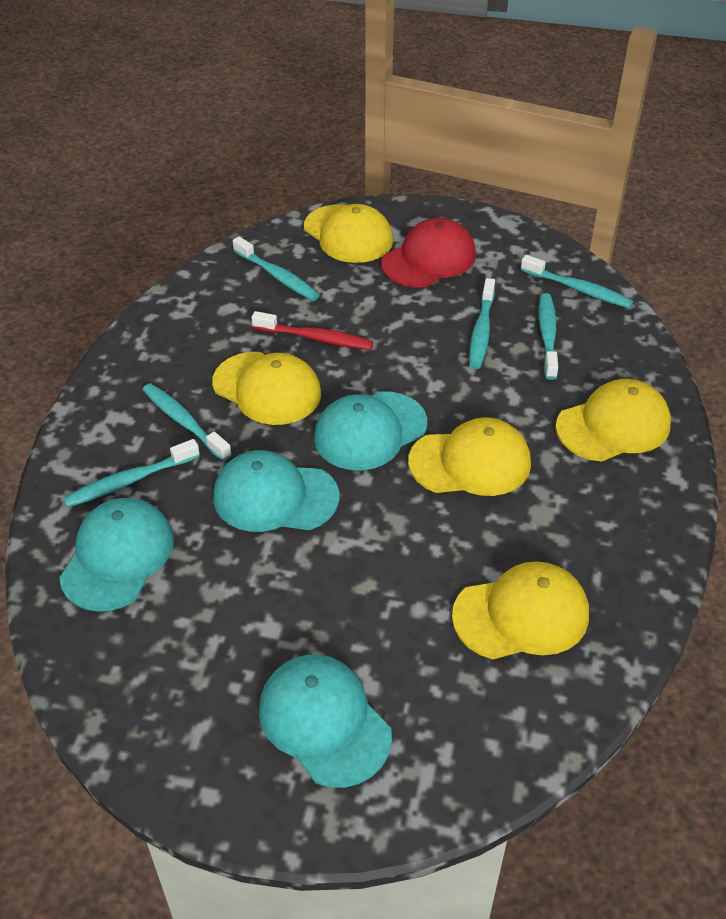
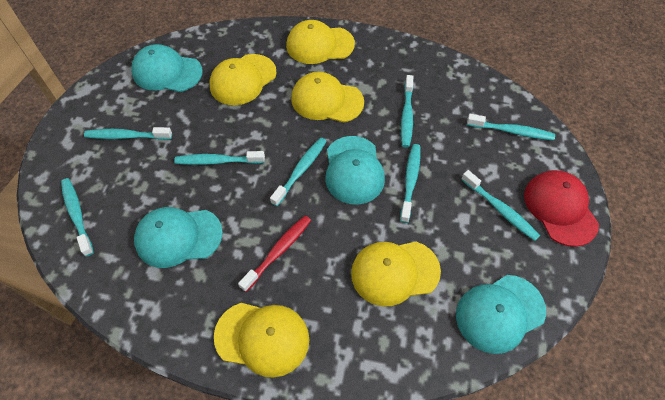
turquoise toothbrush: 6 -> 8

